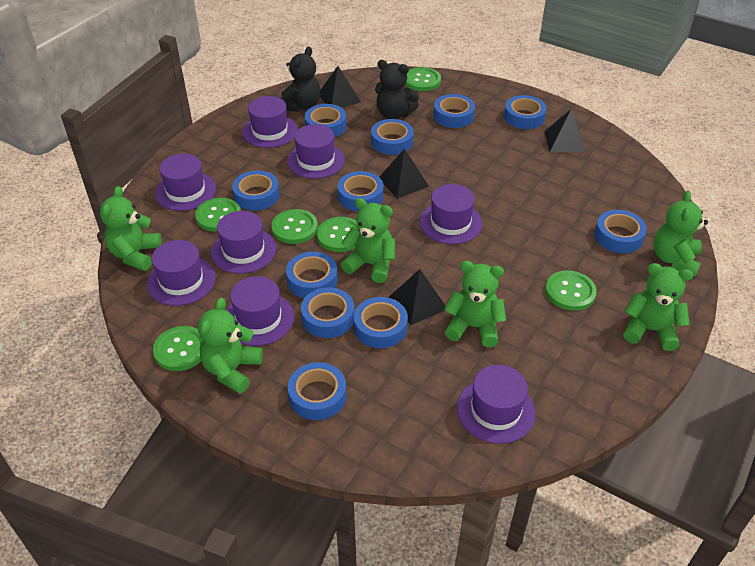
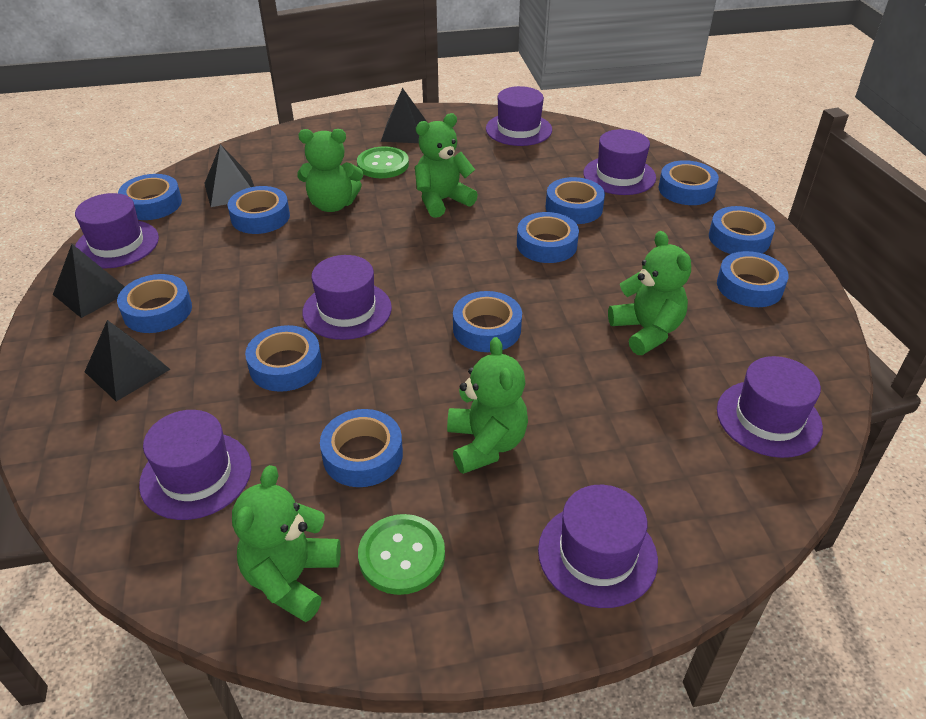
black teddy bear: 2 -> 0
green button: 6 -> 2
green teddy bear: 6 -> 5
purple hat: 8 -> 7

